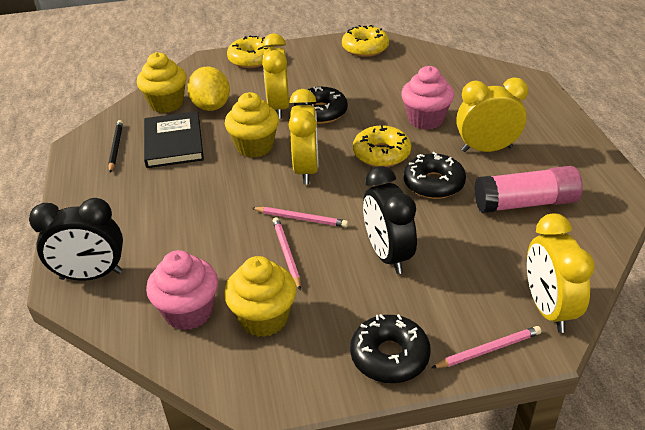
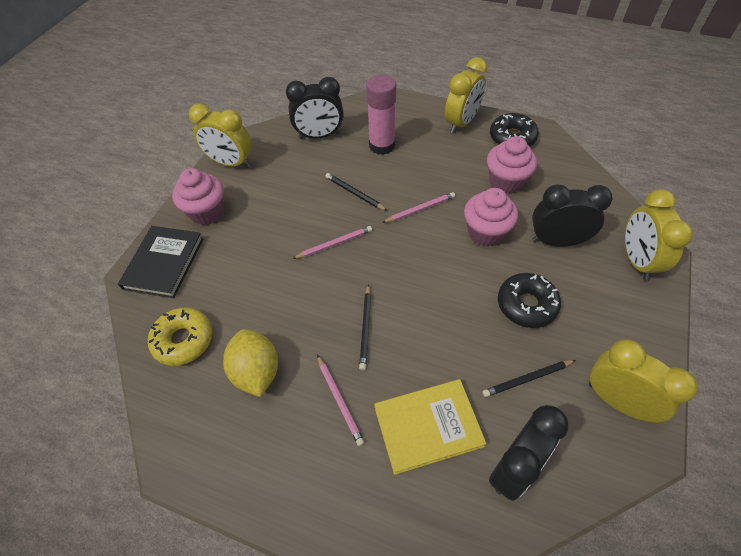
black clock: 2 -> 3
black donut: 3 -> 2
black pencil: 1 -> 3
pink cupcake: 2 -> 3
yellow book: 0 -> 1
yellow cupcake: 3 -> 0
yellow donut: 3 -> 1

